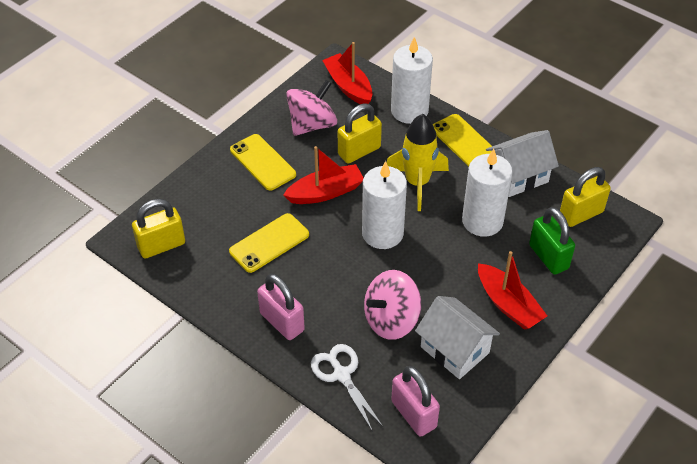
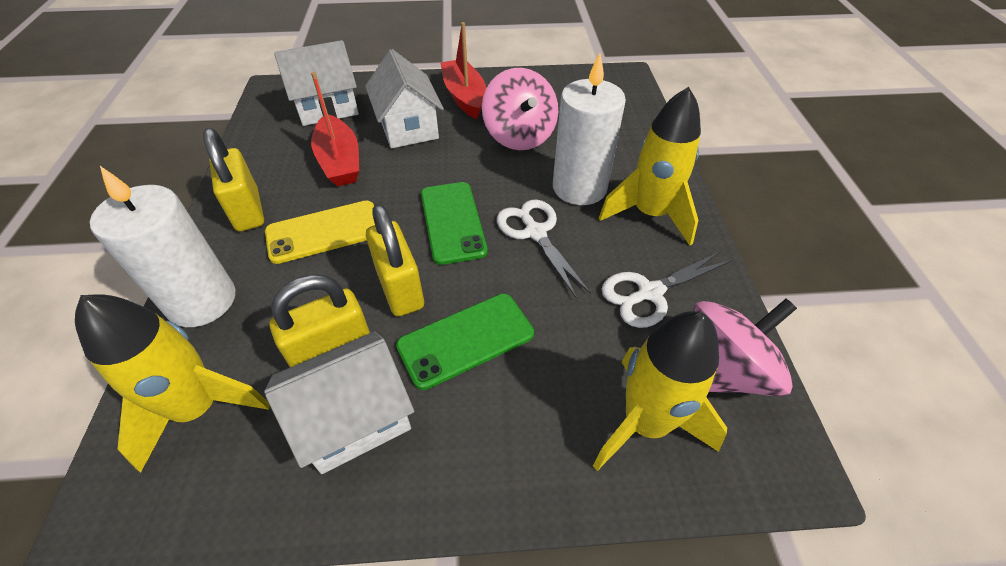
green padlock: 1 -> 0
green phone: 0 -> 2
pink padlock: 2 -> 0
red boat: 3 -> 2
white candle: 3 -> 2
white house: 2 -> 3
white scissors: 1 -> 2
yellow phone: 3 -> 1
yellow rocket: 1 -> 3

